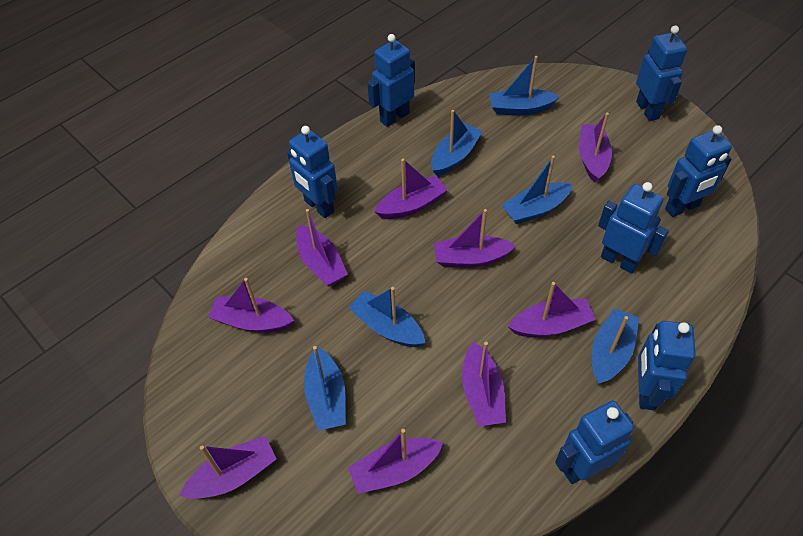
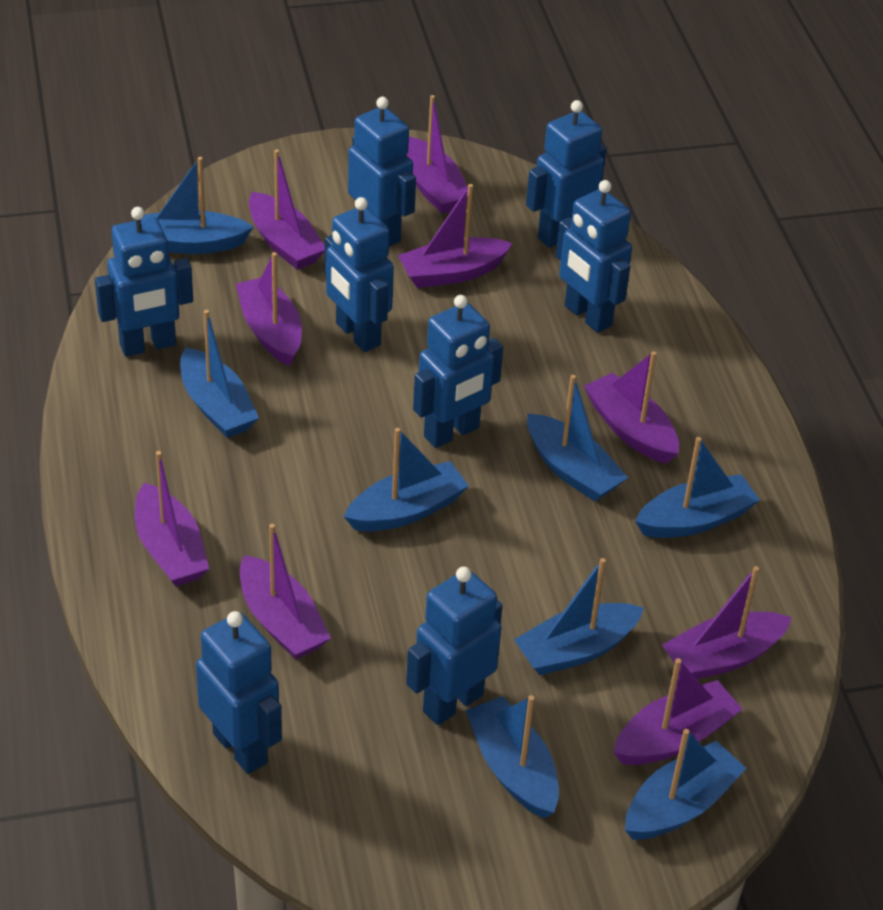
blue boat: 6 -> 8
blue robot: 7 -> 8

